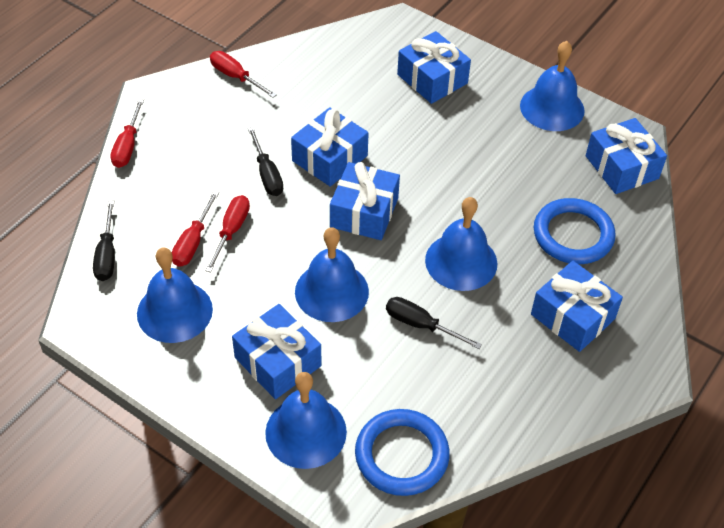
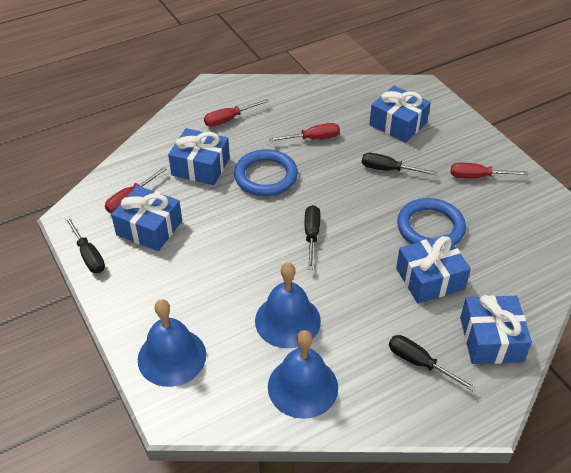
black screwdriver: 3 -> 4
blue bell: 5 -> 3
blue gift: 6 -> 5

